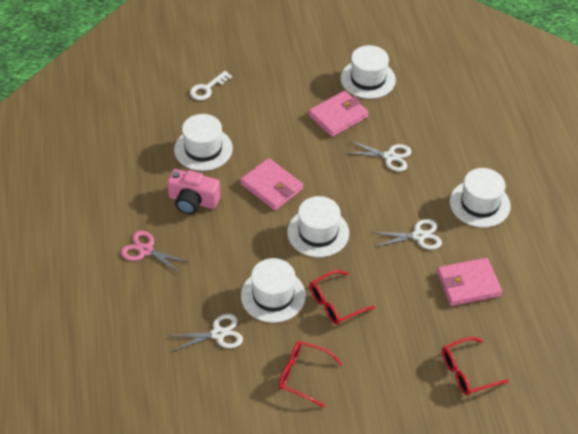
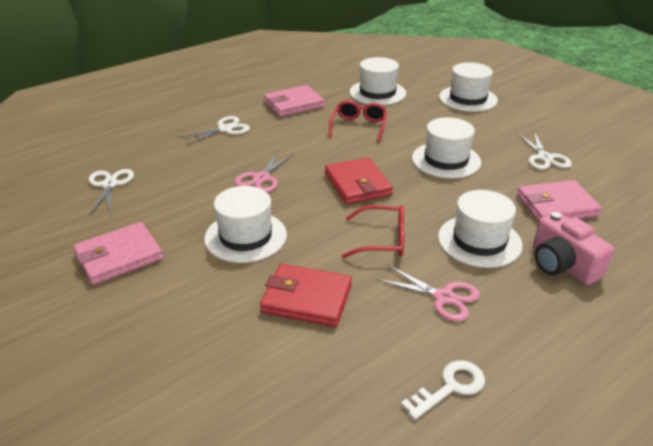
pink scissors: 1 -> 2
red glasses: 3 -> 2
red wallet: 0 -> 2

